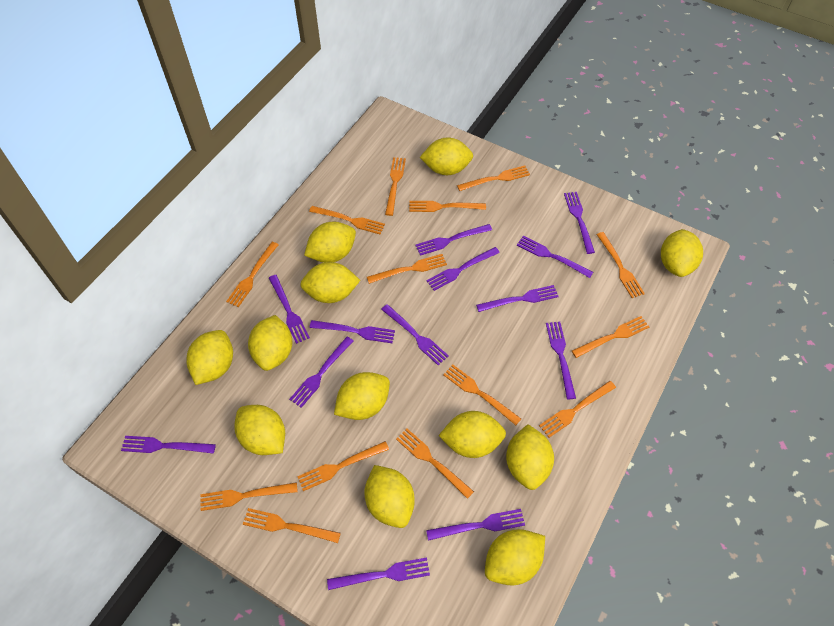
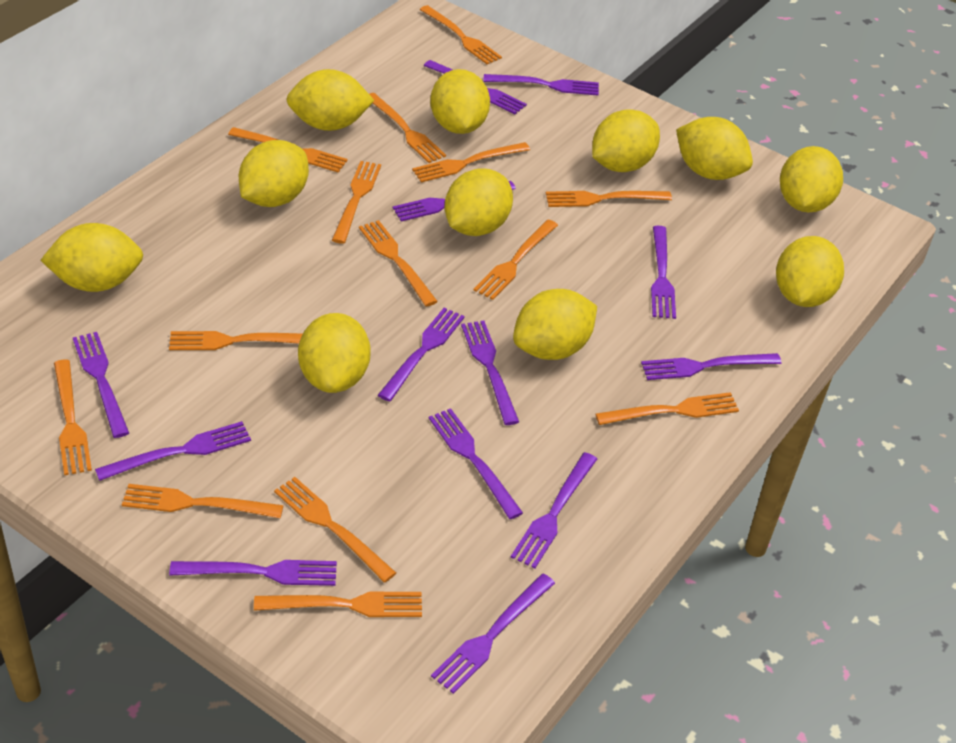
yellow lemon: 12 -> 11

